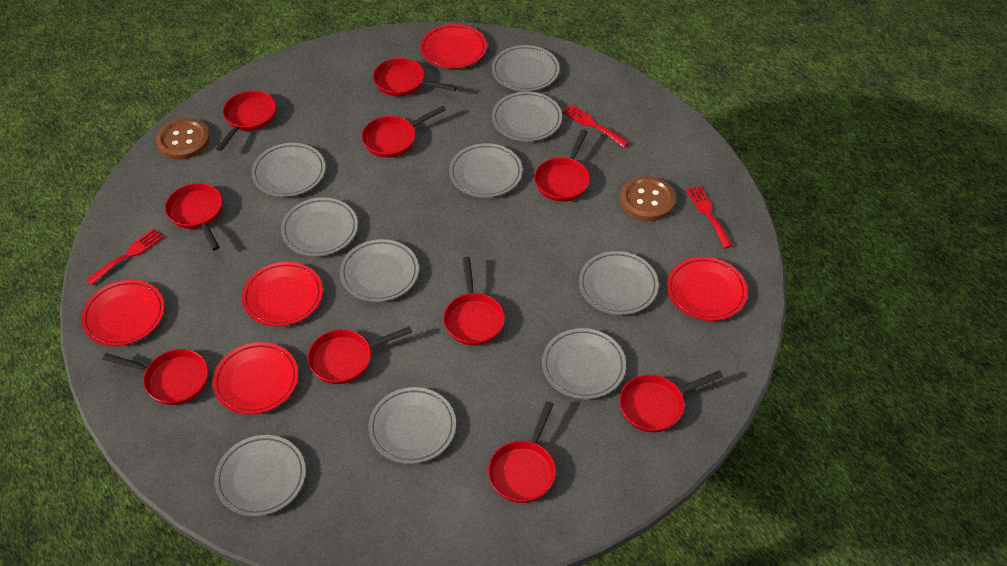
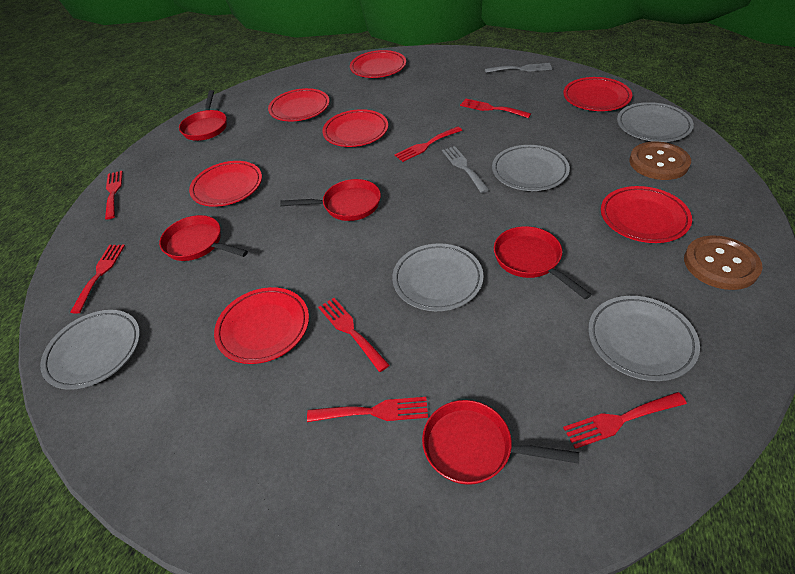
grey fork: 0 -> 2
grey plate: 10 -> 5
red fork: 3 -> 7
red pan: 10 -> 5
red plate: 5 -> 7

